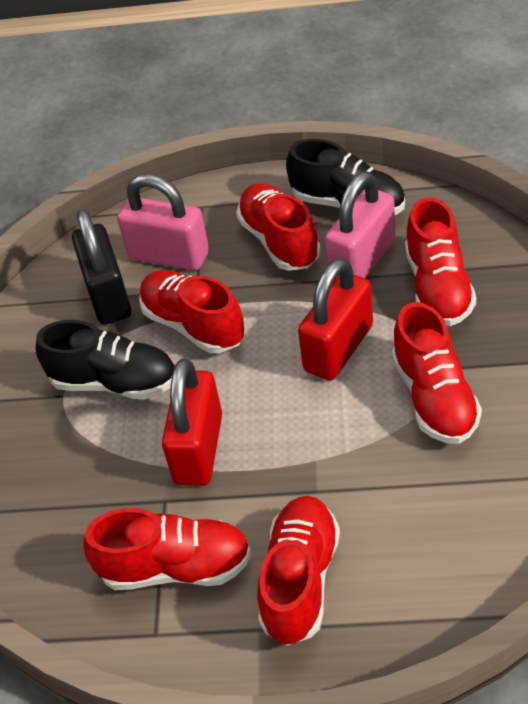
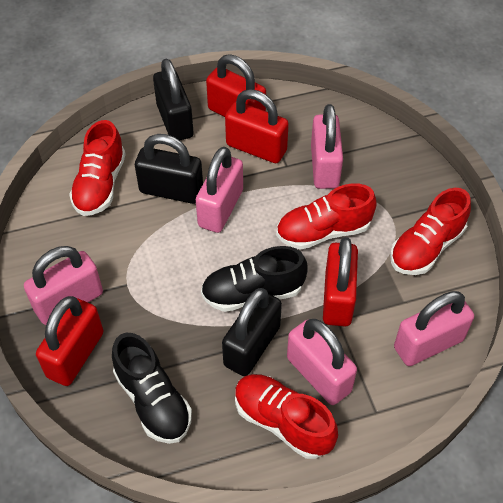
black padlock: 1 -> 3
pink padlock: 2 -> 5
red padlock: 2 -> 4
red shoe: 6 -> 4

